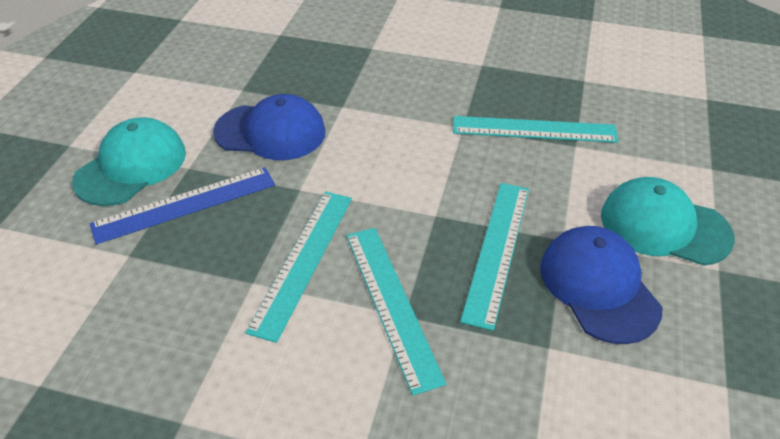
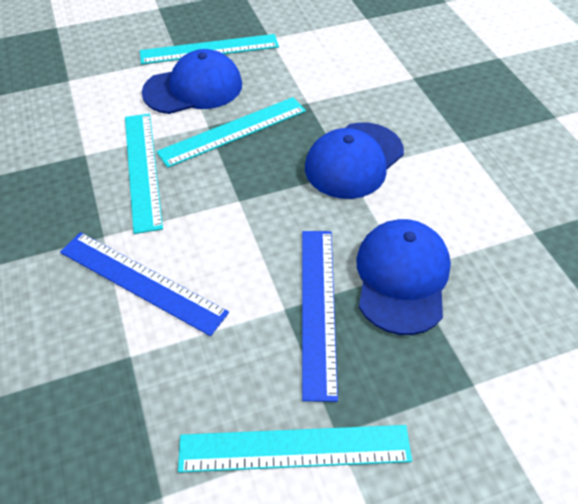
blue cap: 2 -> 3
blue ruler: 1 -> 2
turquoise cap: 2 -> 0

